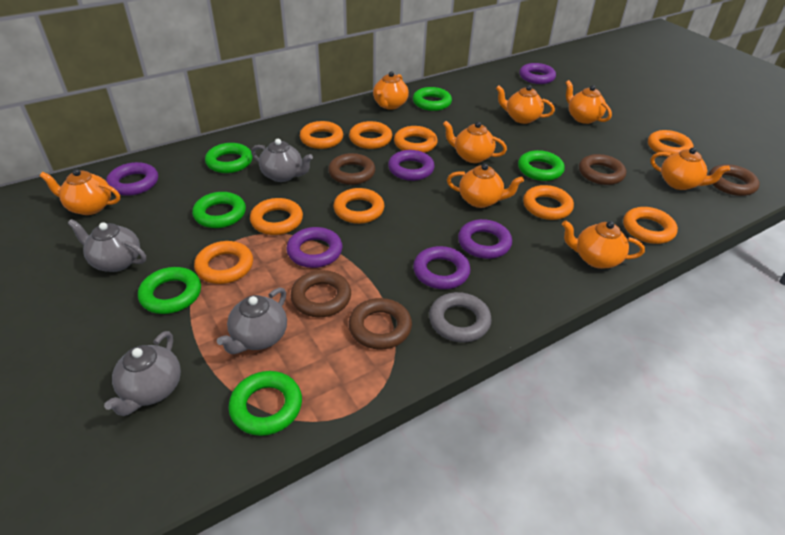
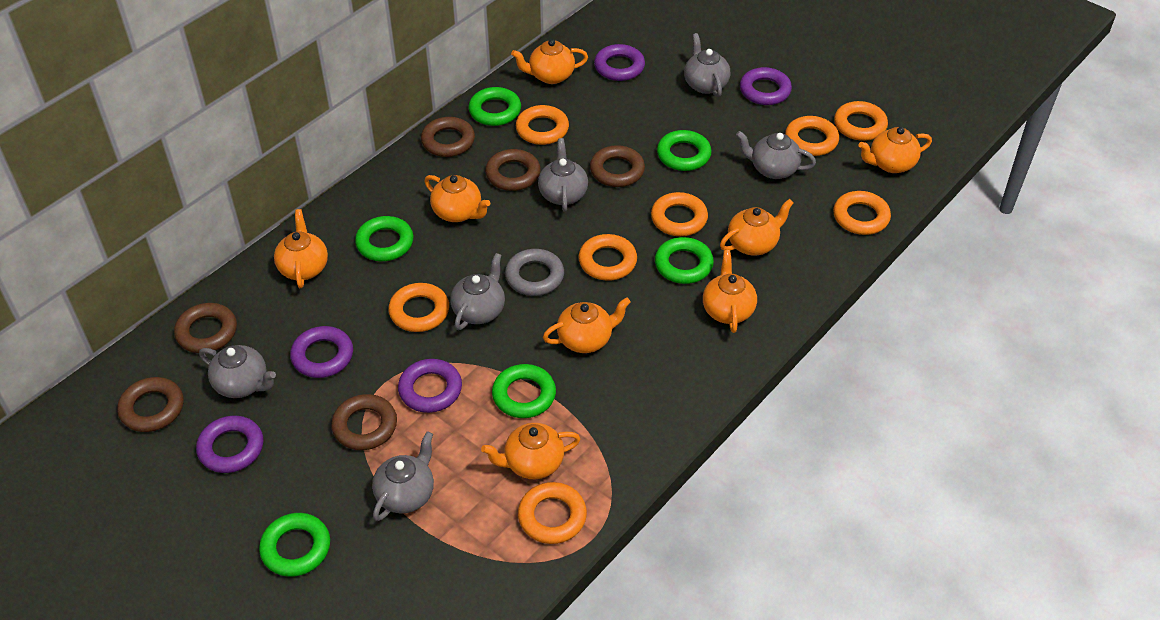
brown ring: 5 -> 6
grey teapot: 4 -> 6
orange ring: 9 -> 8
purple ring: 6 -> 5

